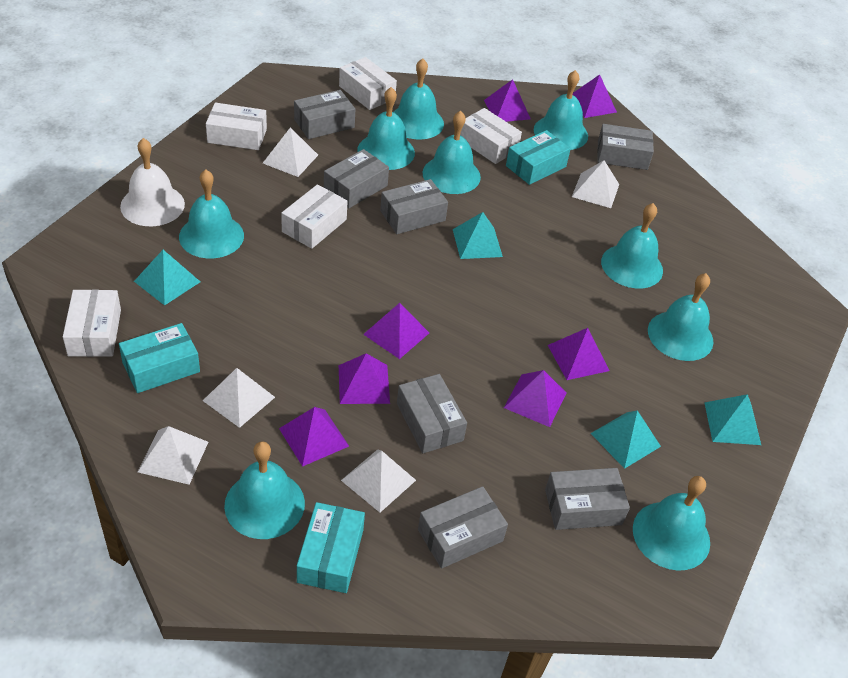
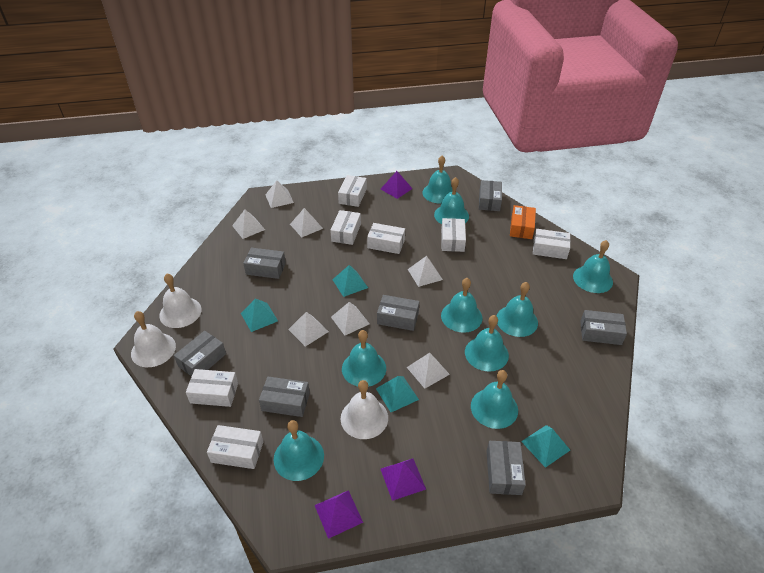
orange box: 0 -> 1
purple pyramid: 7 -> 3
turquoise box: 3 -> 0
white bell: 1 -> 3
white box: 5 -> 7
white pyramid: 5 -> 7

